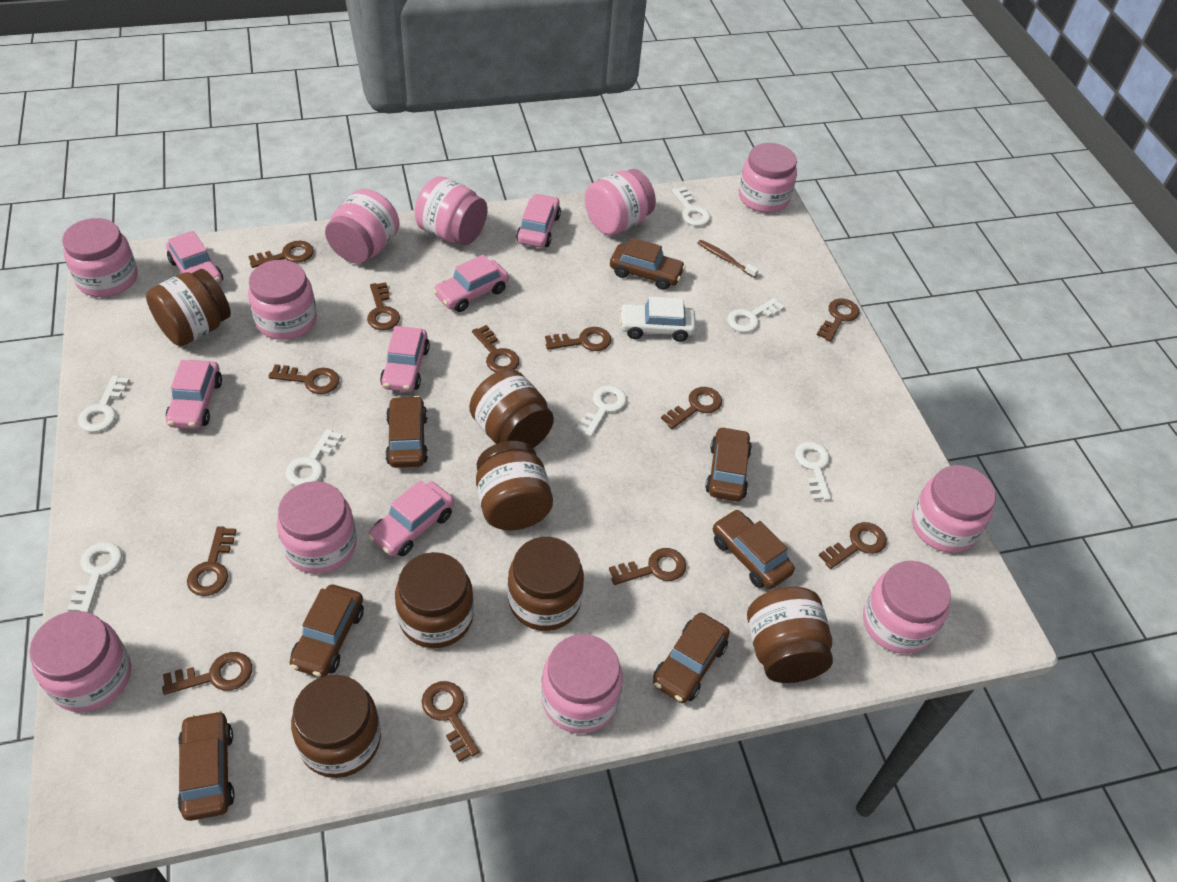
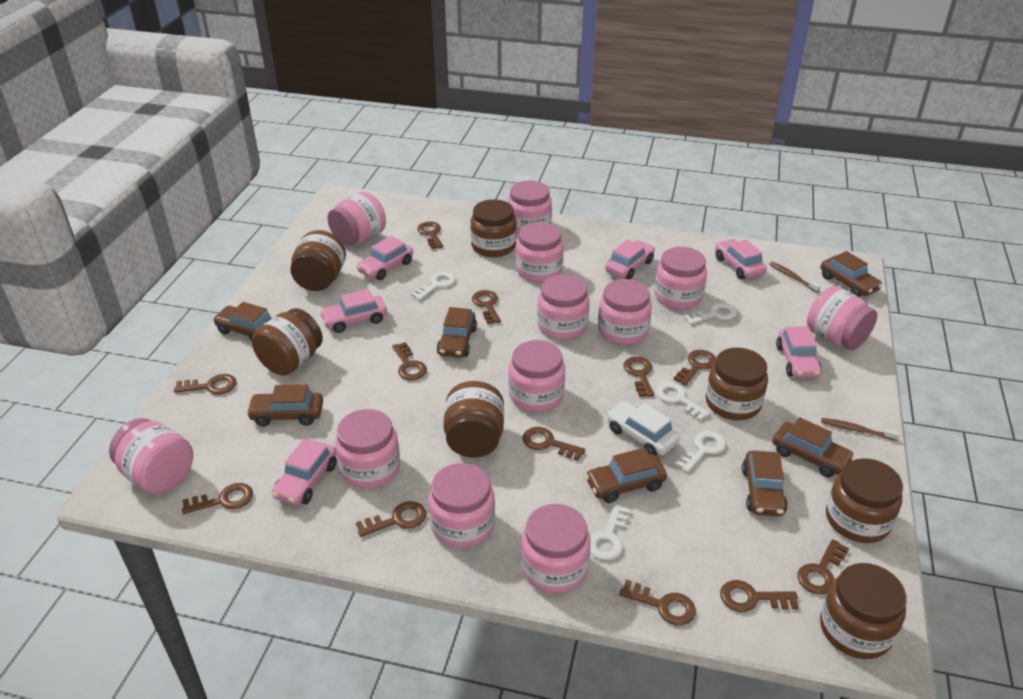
brown toothbrush: 1 -> 2
pink jar: 11 -> 12
white key: 7 -> 5

